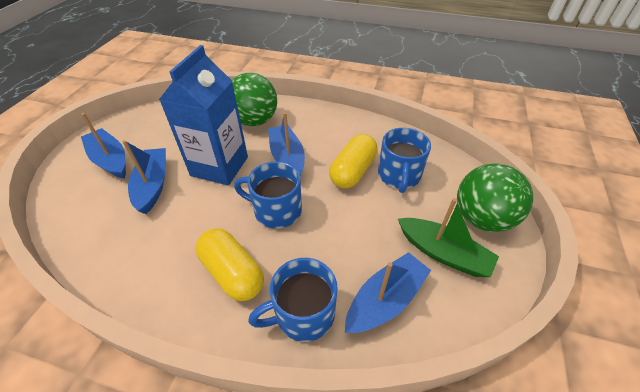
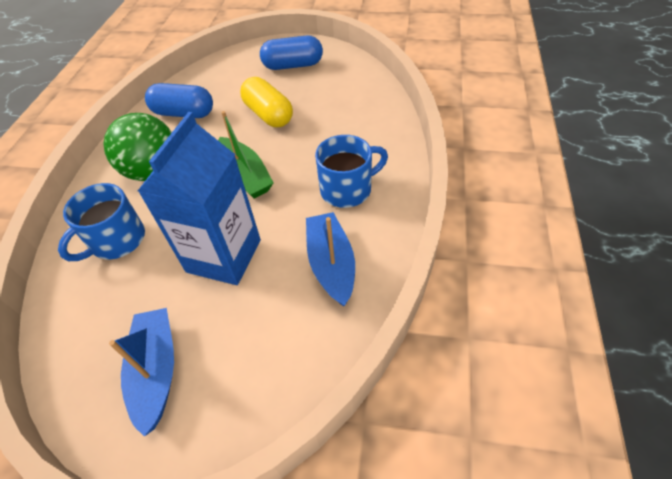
blue boat: 4 -> 2
blue capsule: 0 -> 2
blue mug: 3 -> 2
green ball: 2 -> 1
yellow capsule: 2 -> 1

